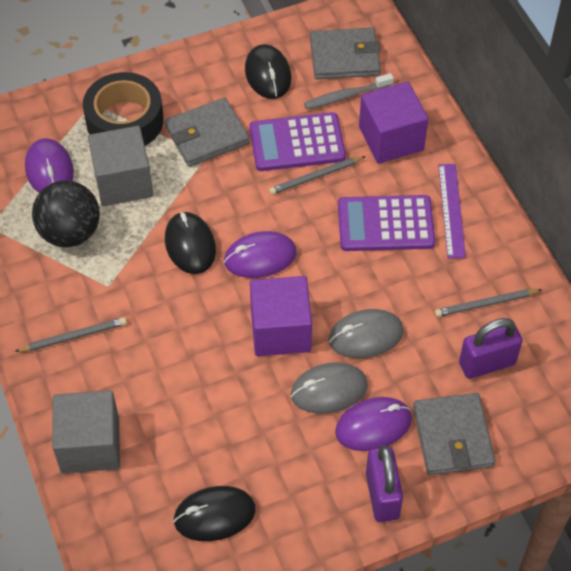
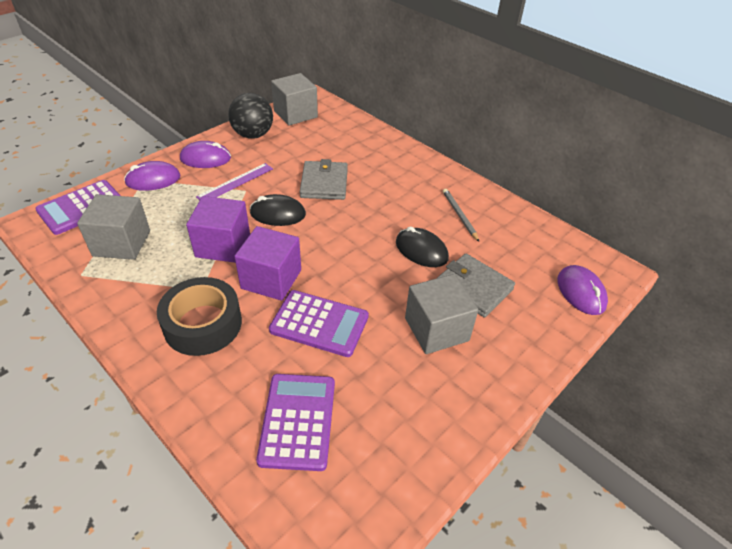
black mouse: 3 -> 2
grey cube: 2 -> 3
grey mouse: 2 -> 0
grey pencil: 3 -> 1
grey toothbrush: 1 -> 0
grey wallet: 3 -> 2
purple calculator: 2 -> 3
purple padlock: 2 -> 0

